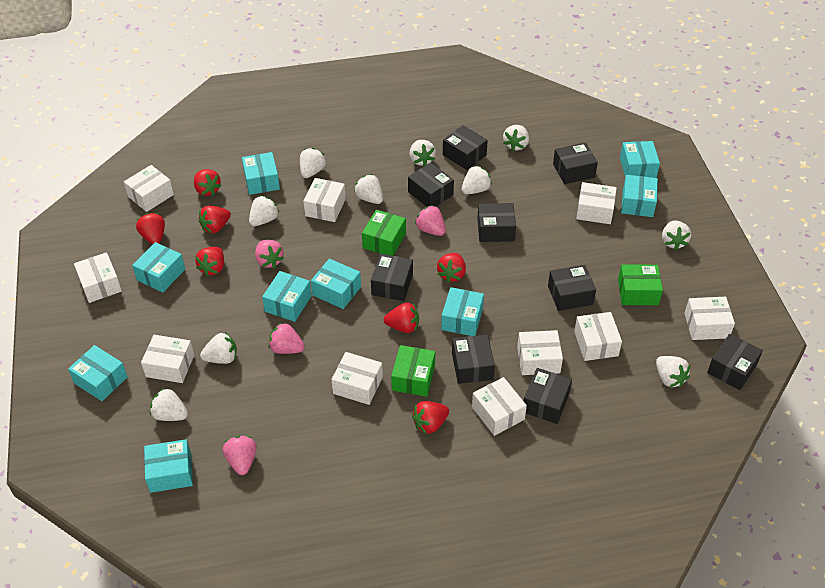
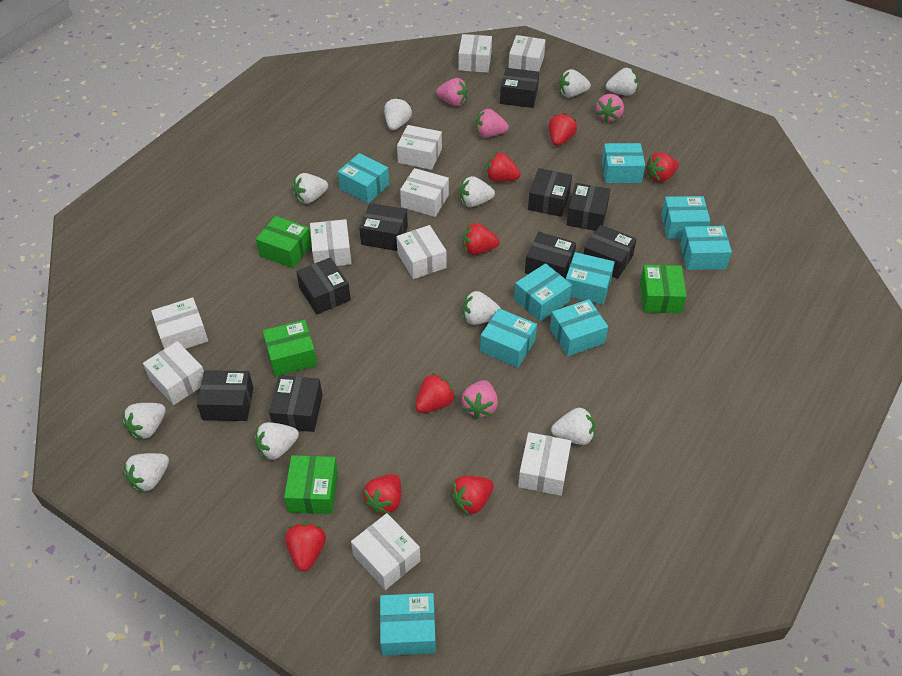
green box: 3 -> 4
red strawberry: 7 -> 8

